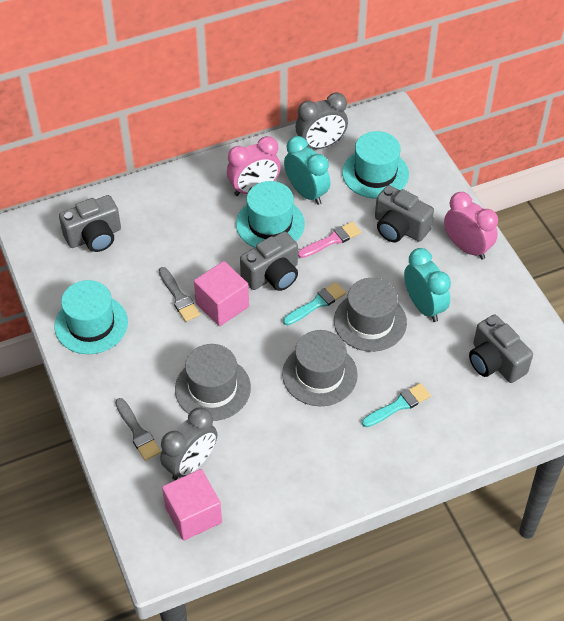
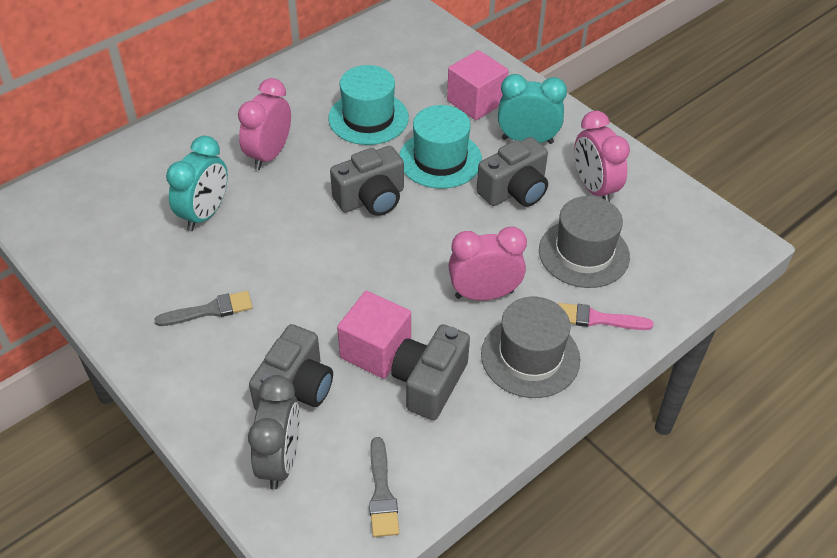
grey clock: 2 -> 1
grey hat: 3 -> 2
pink clock: 2 -> 3
turquoise brush: 2 -> 0
turquoise hat: 3 -> 2

